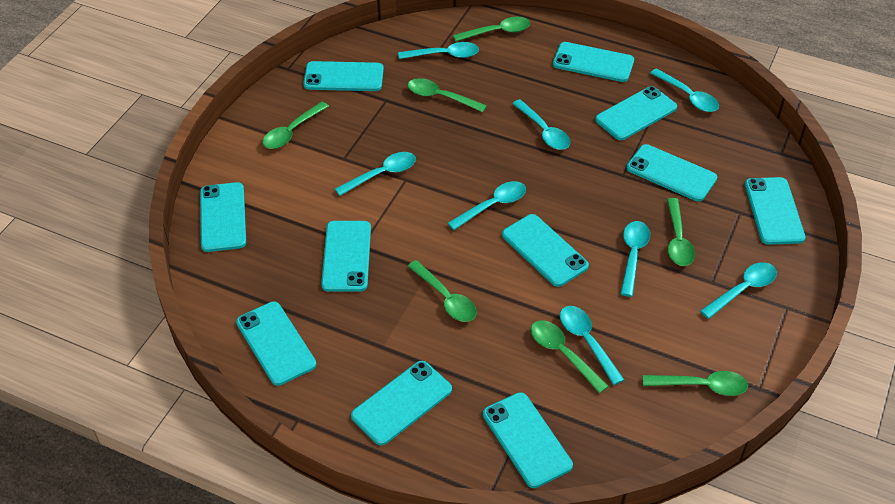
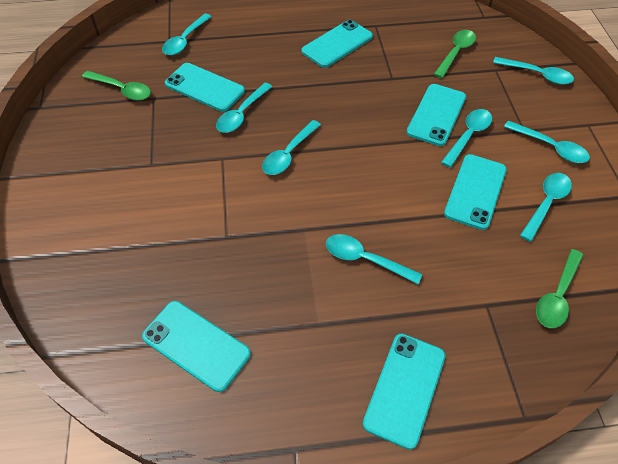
green spoon: 7 -> 3
turquoise phone: 11 -> 6

